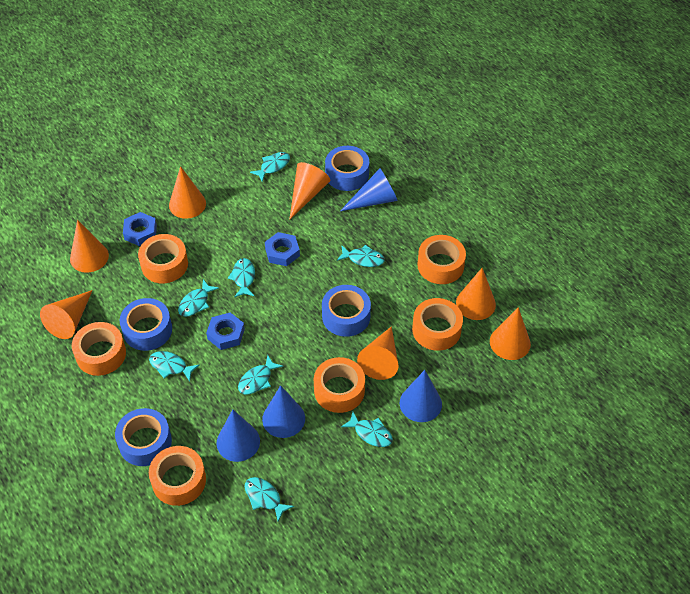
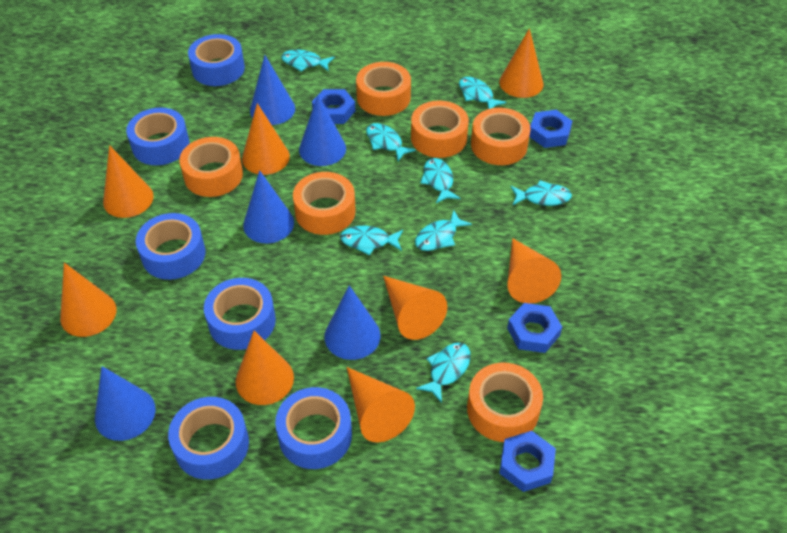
blue cone: 4 -> 5
blue nut: 3 -> 4
blue tape: 4 -> 6
orange cone: 7 -> 8

